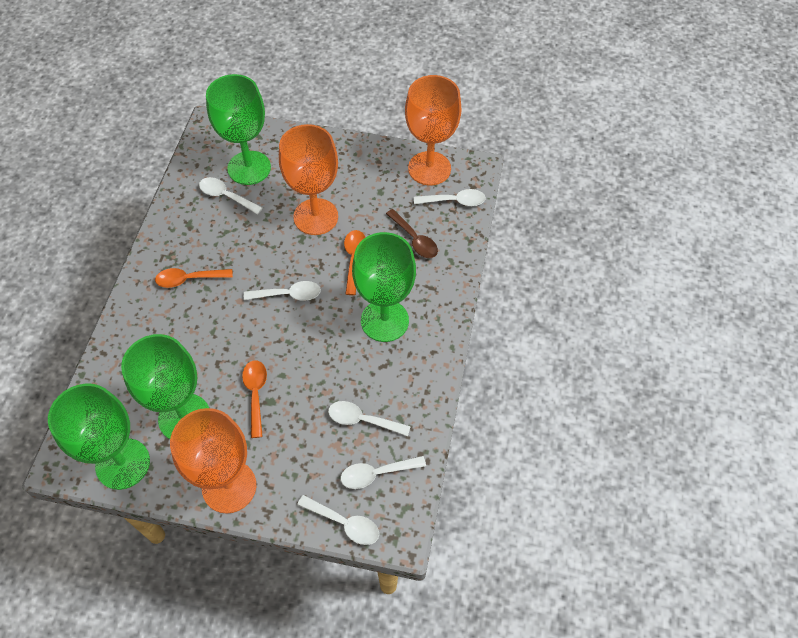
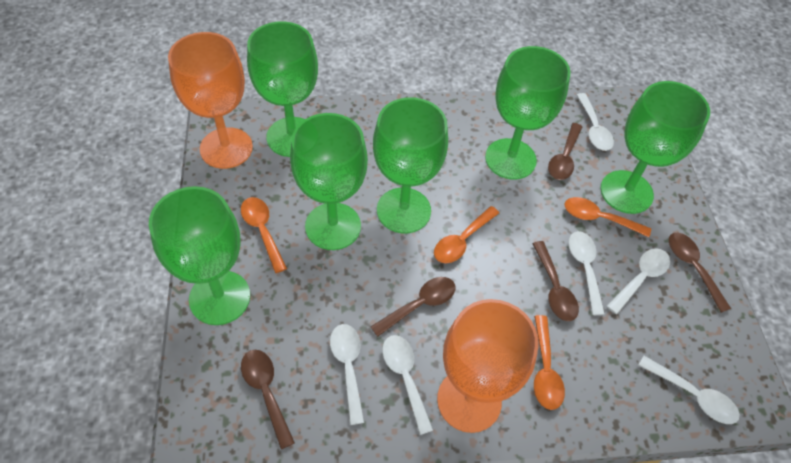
brown spoon: 1 -> 5
green goblet: 4 -> 6
orange goblet: 3 -> 2
orange spoon: 3 -> 4

